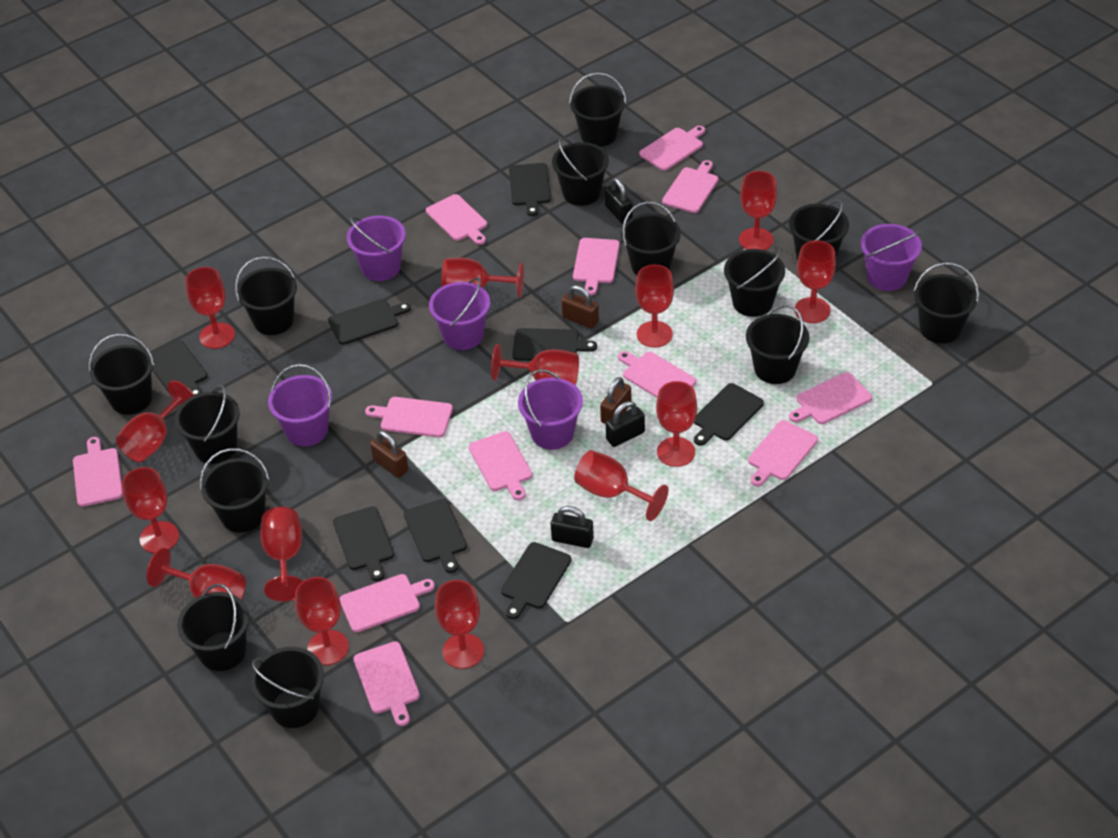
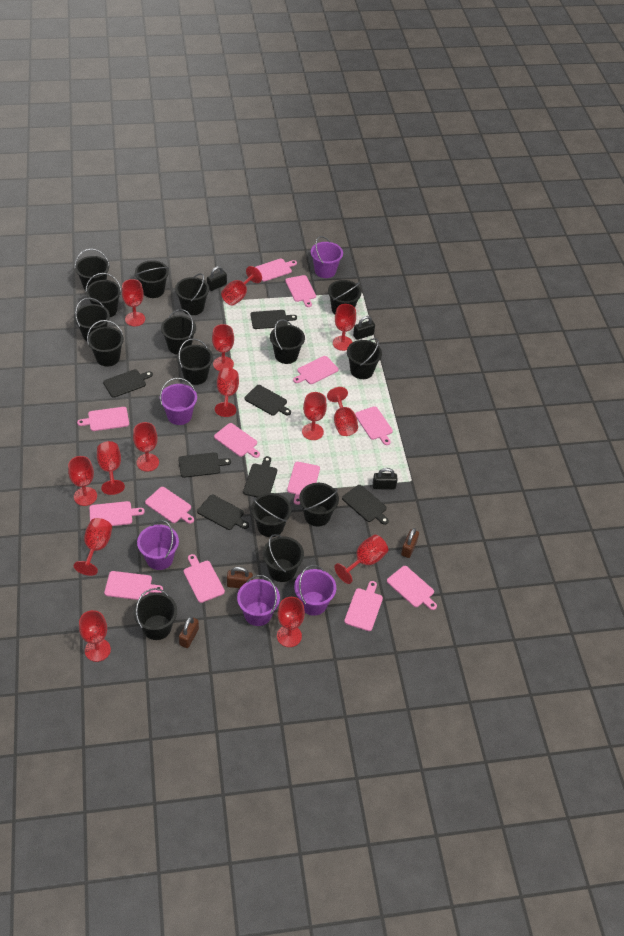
black bucket: 13 -> 15
black cutting board: 8 -> 7
pink cutting board: 12 -> 13

